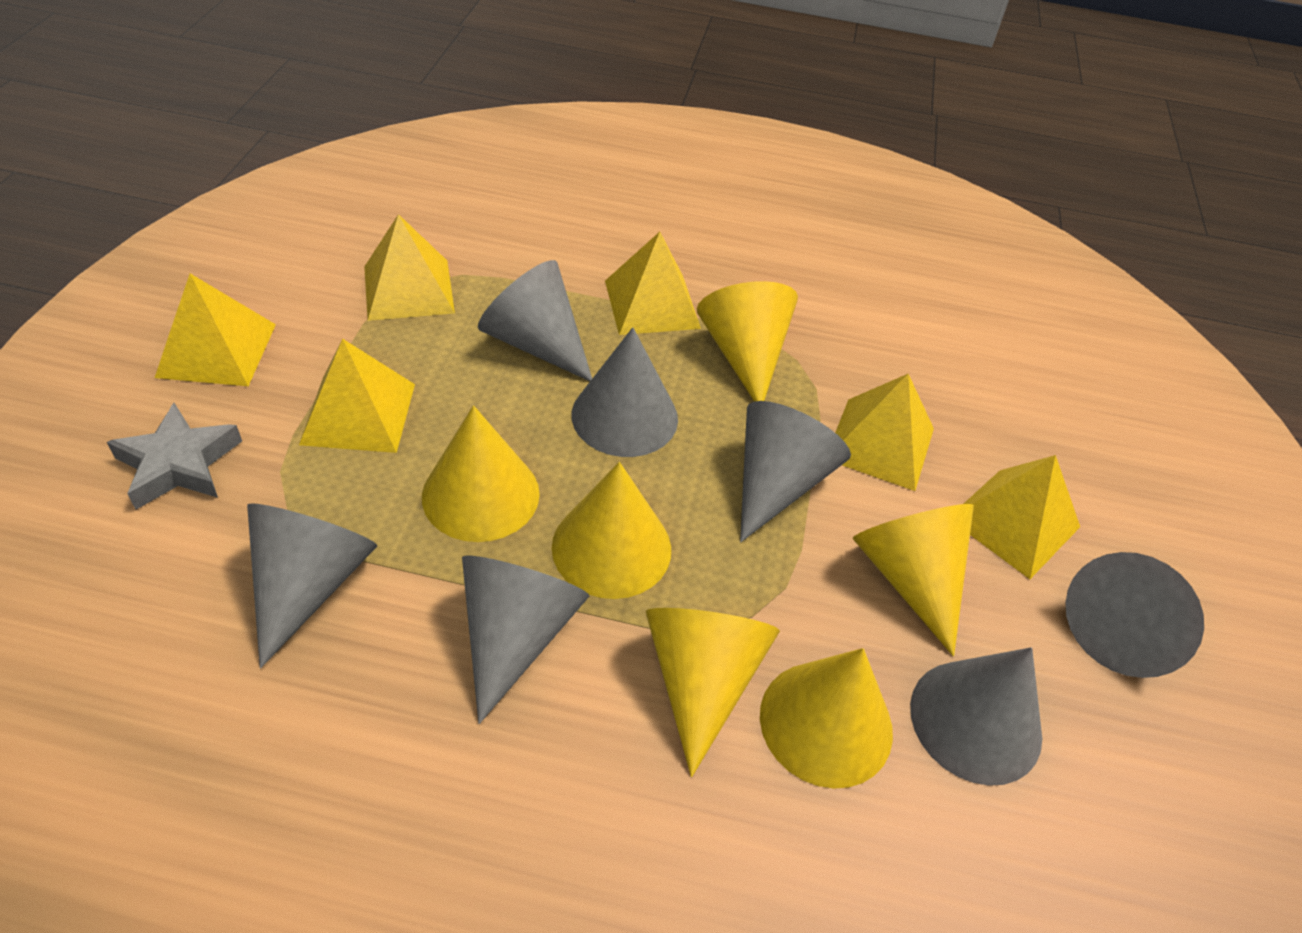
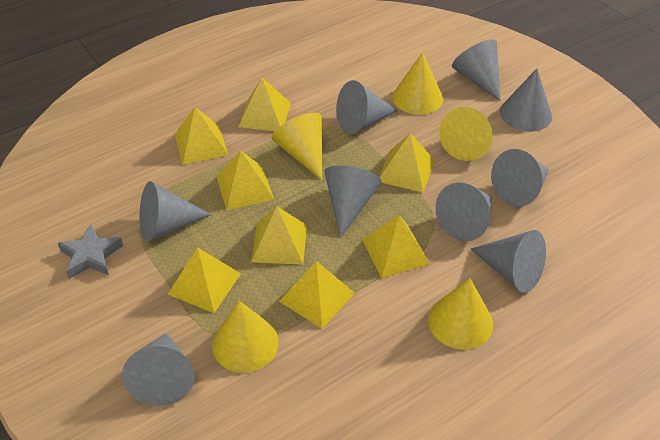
grey cone: 7 -> 9
yellow cone: 6 -> 5
yellow pyramid: 6 -> 8

